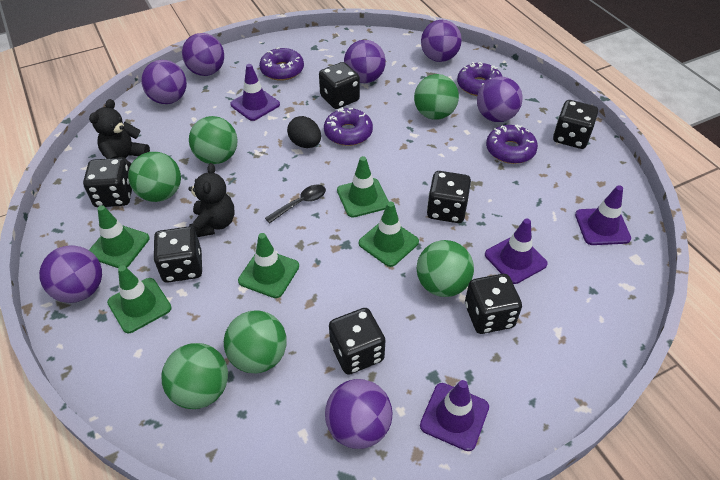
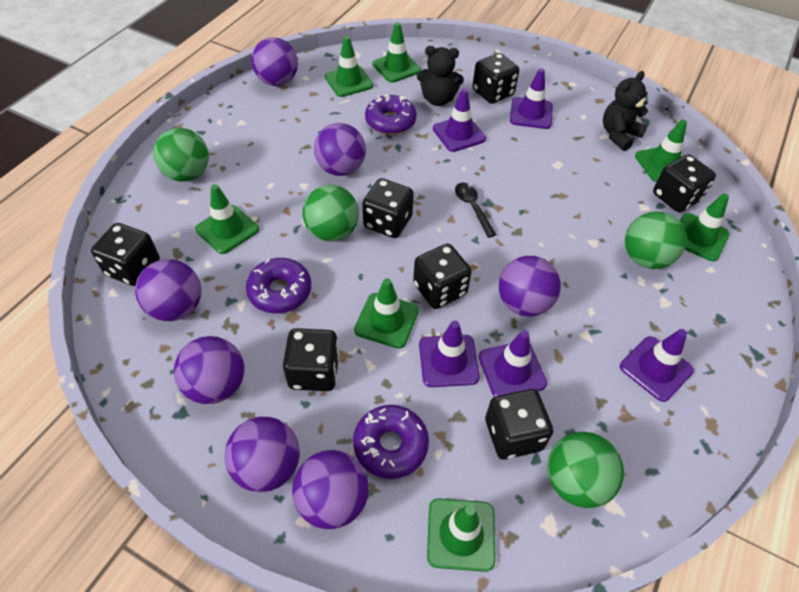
black egg: 1 -> 0
green ball: 6 -> 4
green traffic cone: 5 -> 7
purple donut: 4 -> 3
purple traffic cone: 4 -> 5

